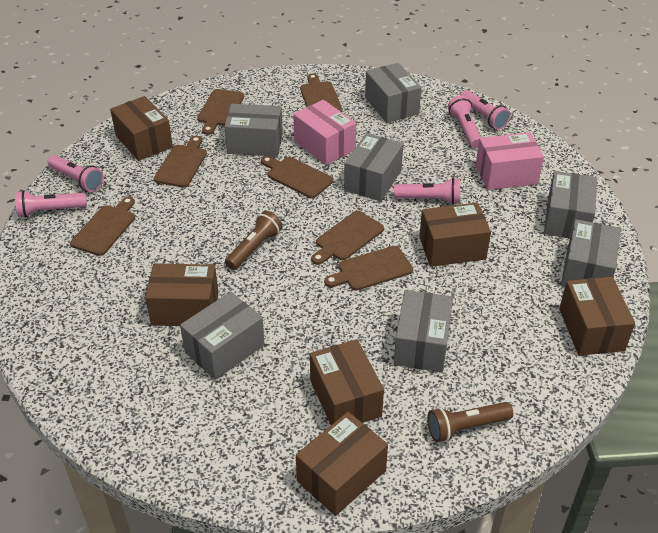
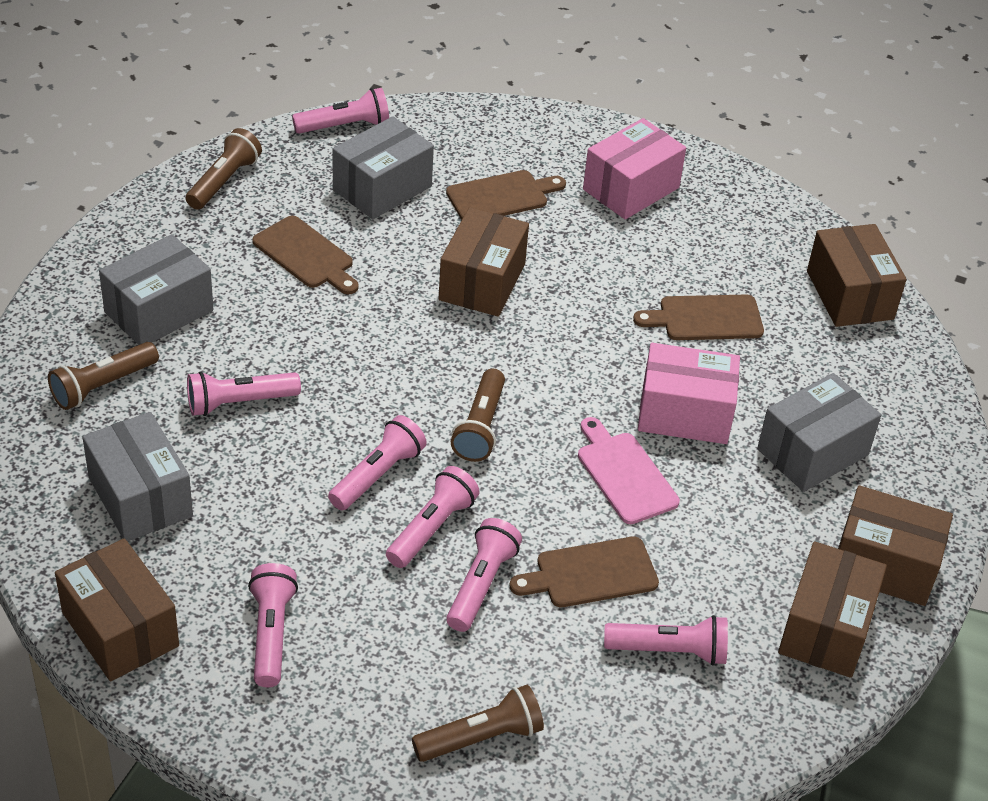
brown box: 6 -> 5
brown cutting board: 7 -> 4
brown flashlight: 2 -> 4
grey box: 7 -> 4
pink cutting board: 0 -> 1
pink flashlight: 5 -> 7

